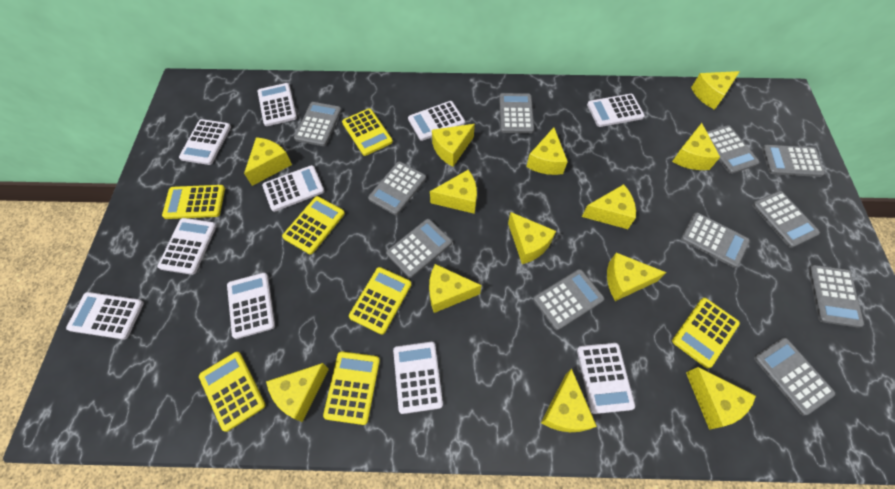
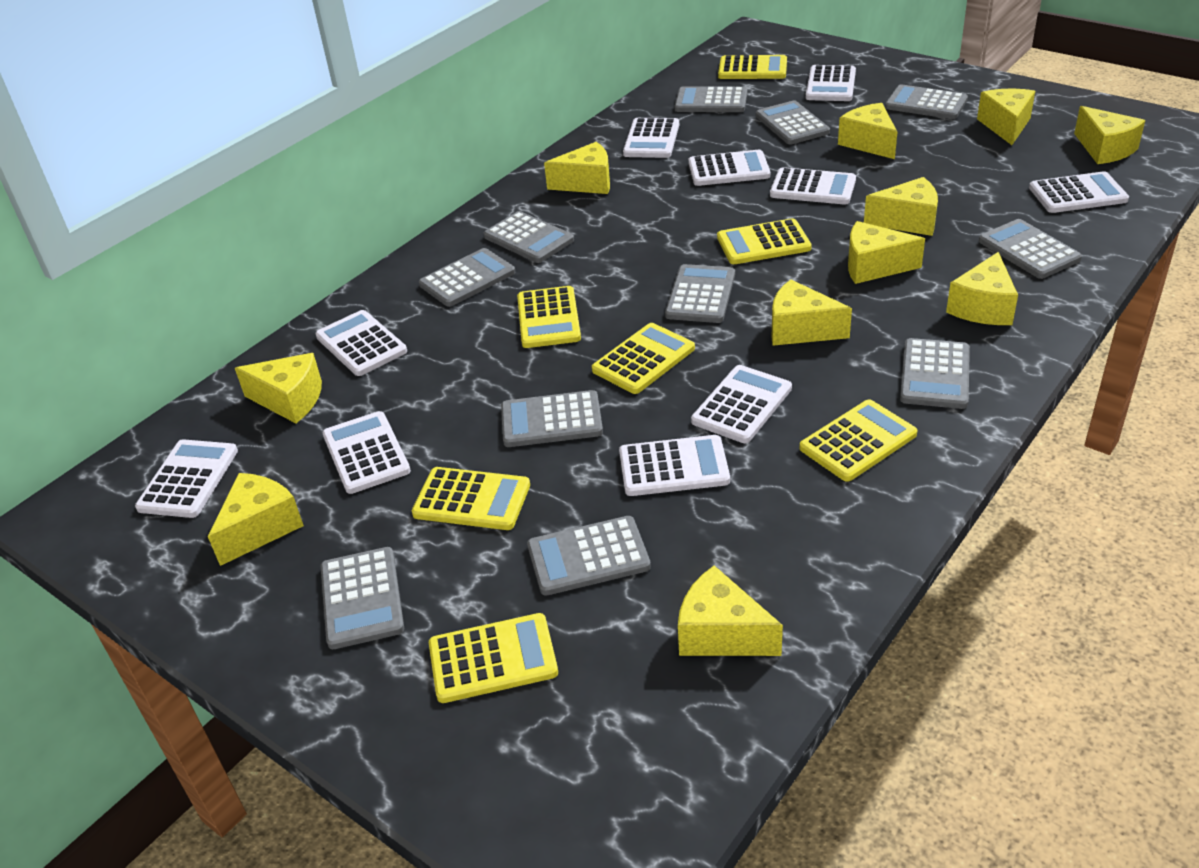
yellow cheese: 13 -> 11

